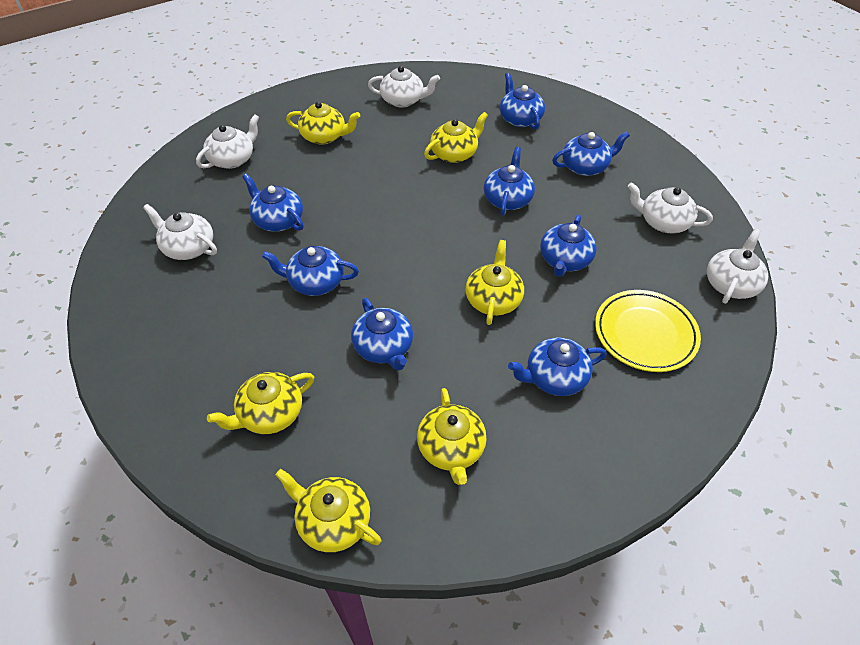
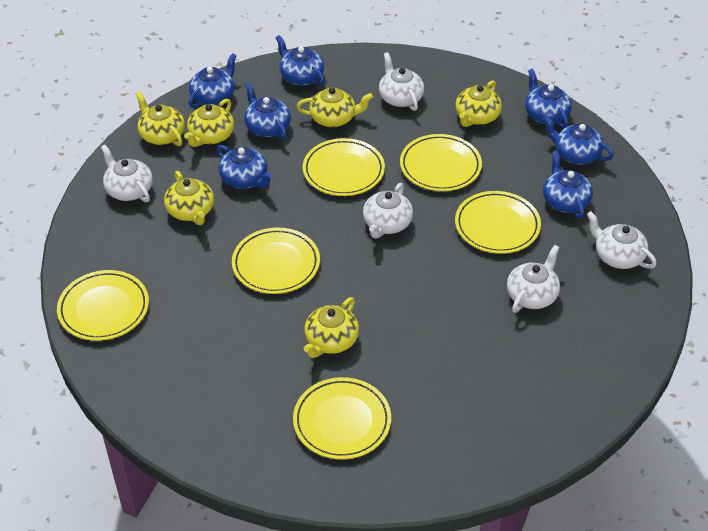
blue teapot: 8 -> 7
yellow plate: 1 -> 6

